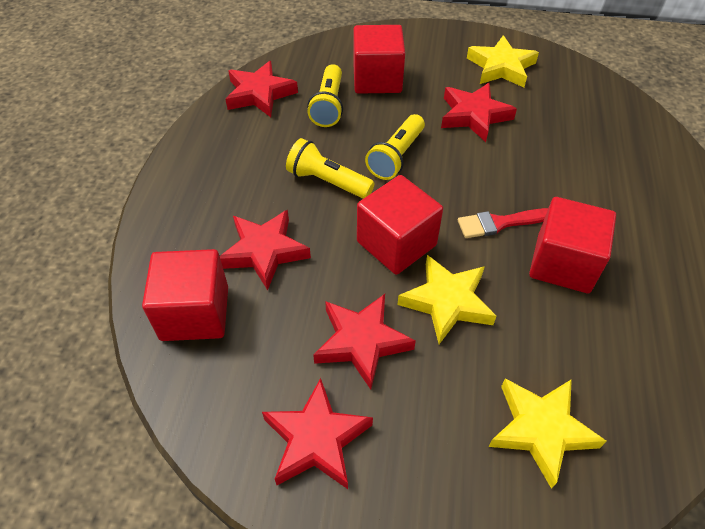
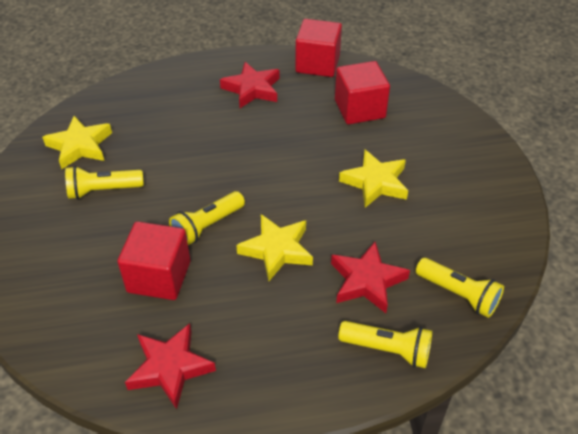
red brush: 1 -> 0
red cube: 4 -> 3
red star: 5 -> 3
yellow flashlight: 3 -> 4

